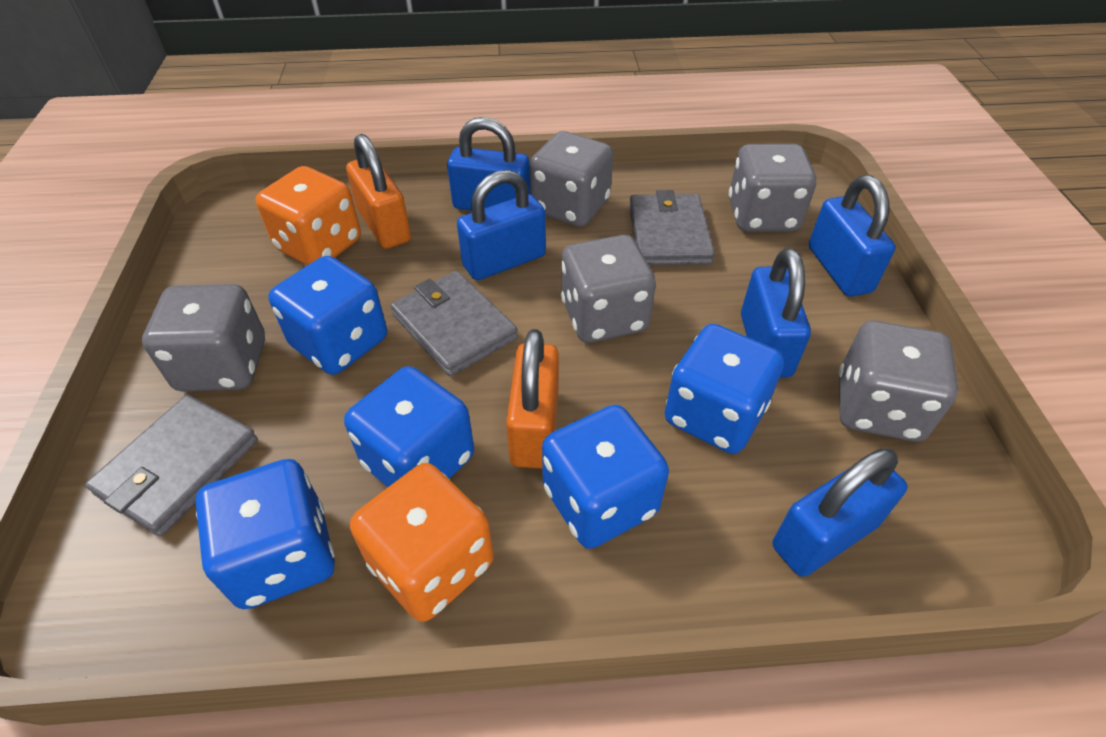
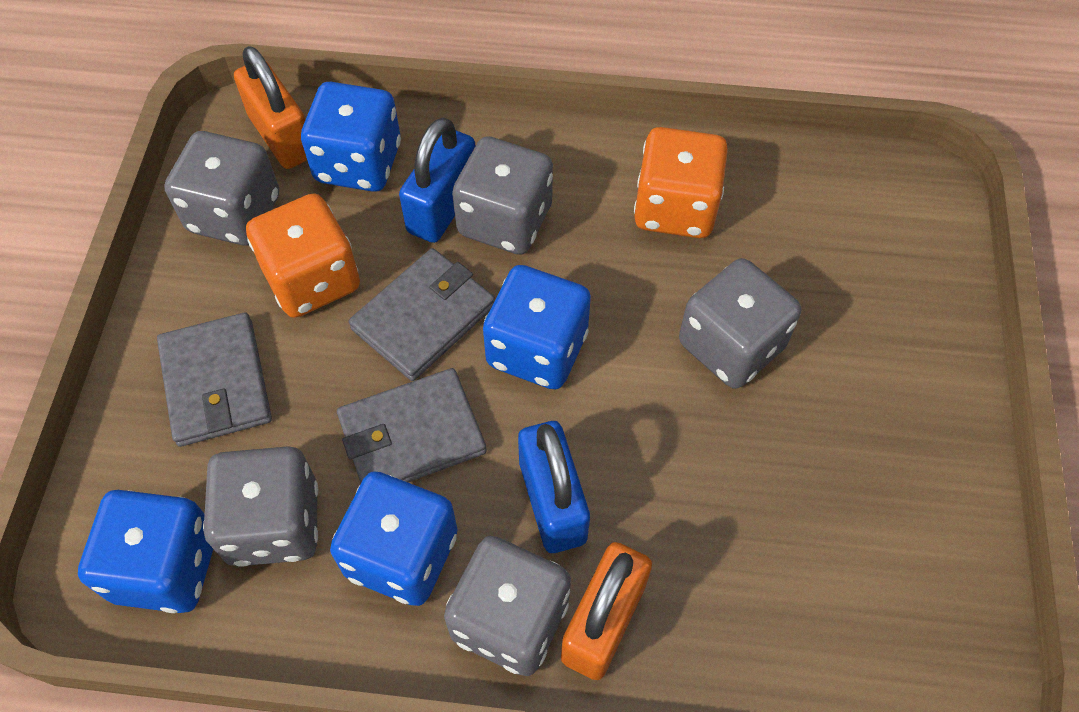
blue dice: 5 -> 4
blue padlock: 5 -> 2

